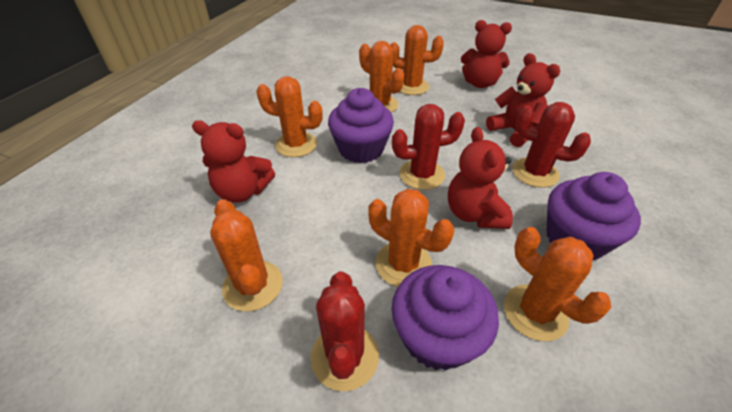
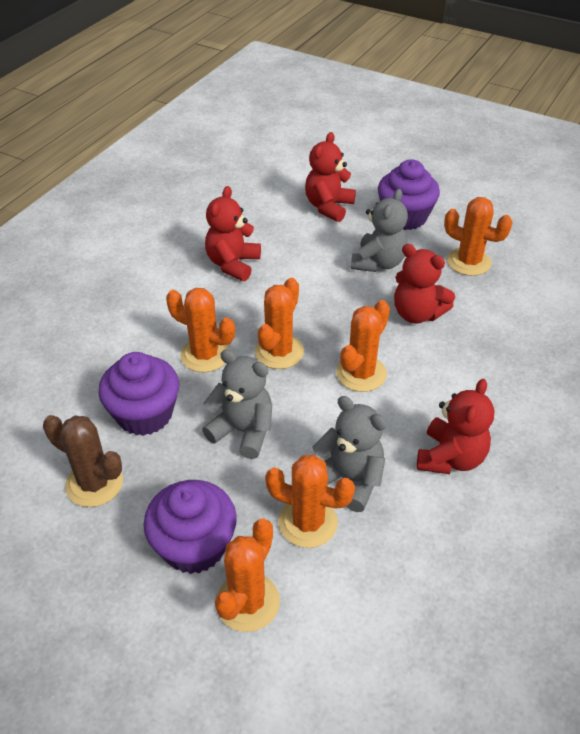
brown cactus: 0 -> 1
grey teddy bear: 0 -> 3
red cactus: 3 -> 0

